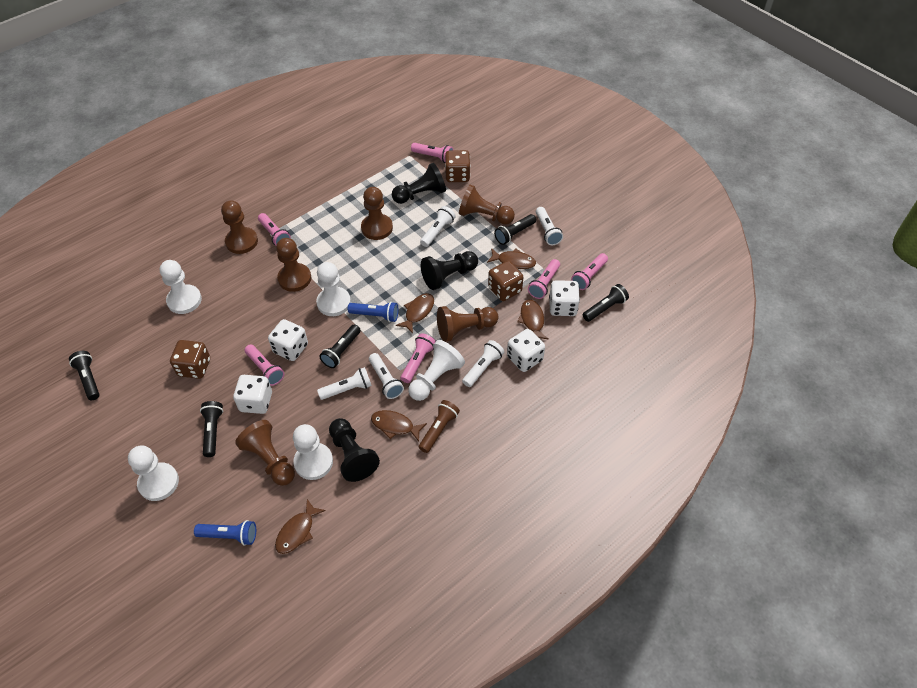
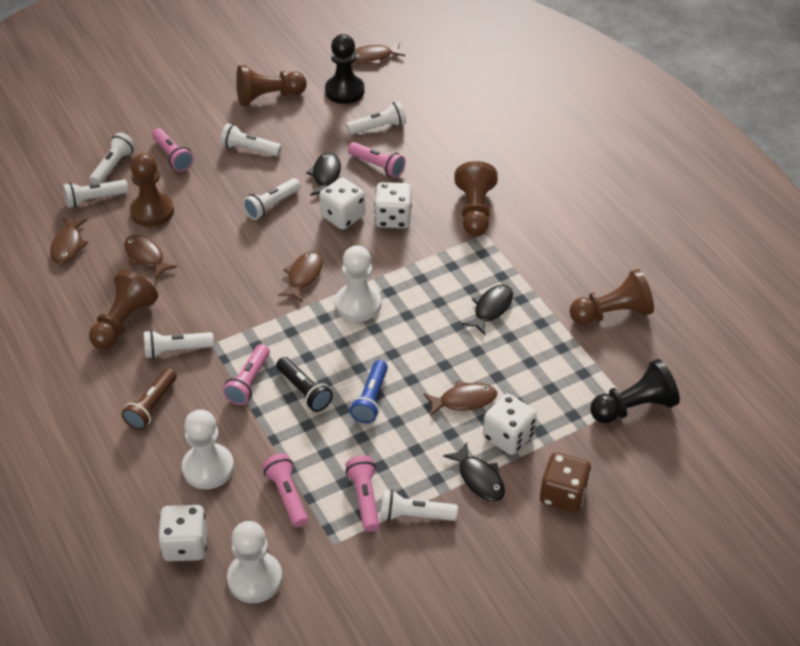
black fish: 0 -> 3
black flashlight: 5 -> 1
black pawn: 3 -> 2
blue flashlight: 2 -> 1
brown dice: 3 -> 1
brown pawn: 6 -> 5
pink flashlight: 6 -> 5
white flashlight: 5 -> 7
white pawn: 5 -> 3

